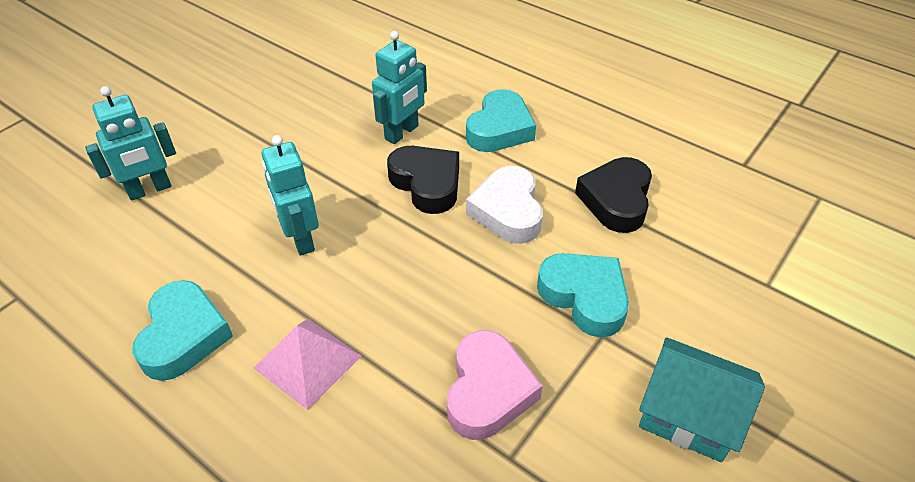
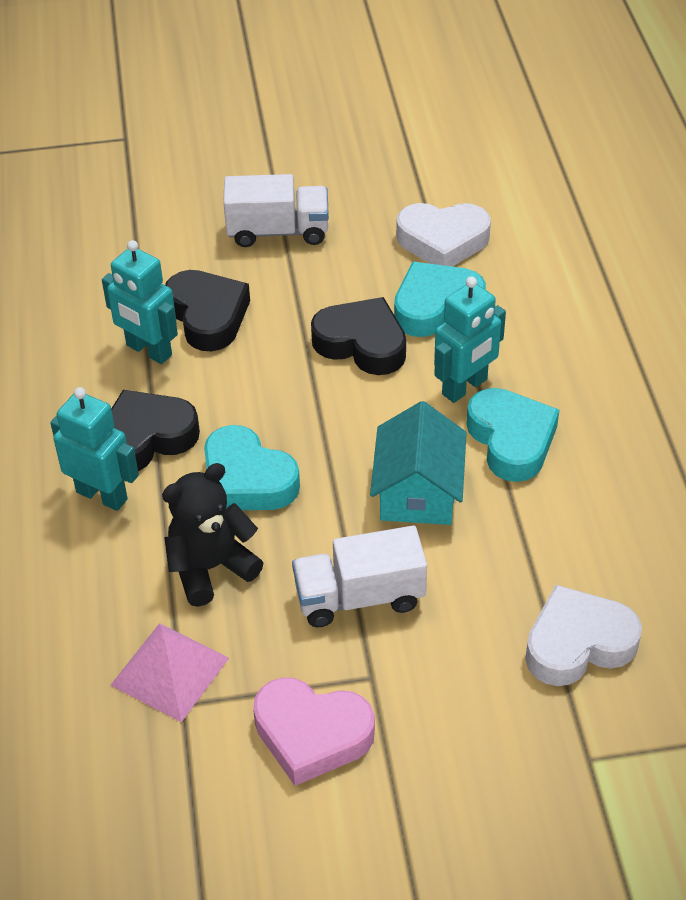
black heart: 2 -> 3
black teddy bear: 0 -> 1
white heart: 1 -> 2
white truck: 0 -> 2

